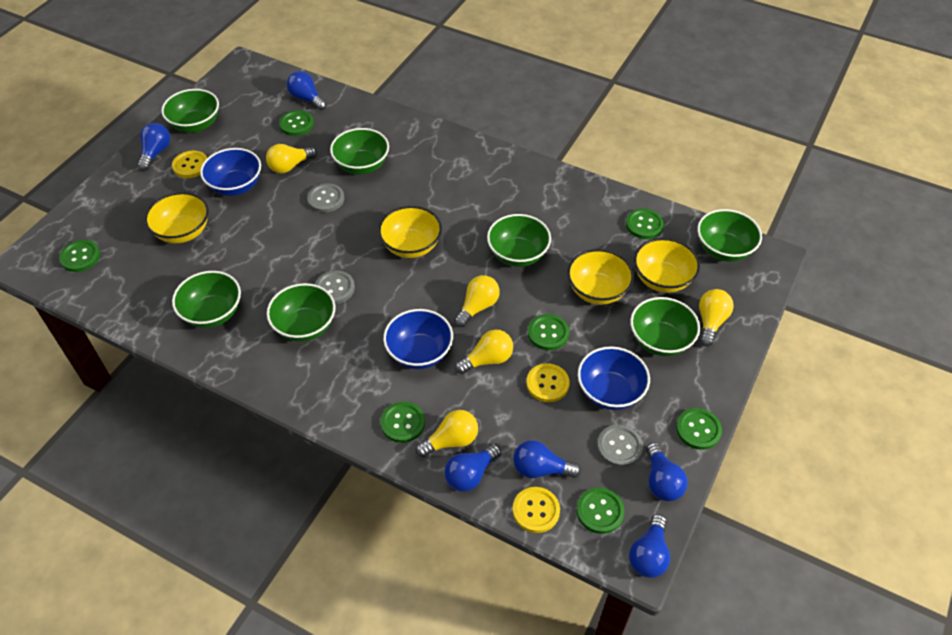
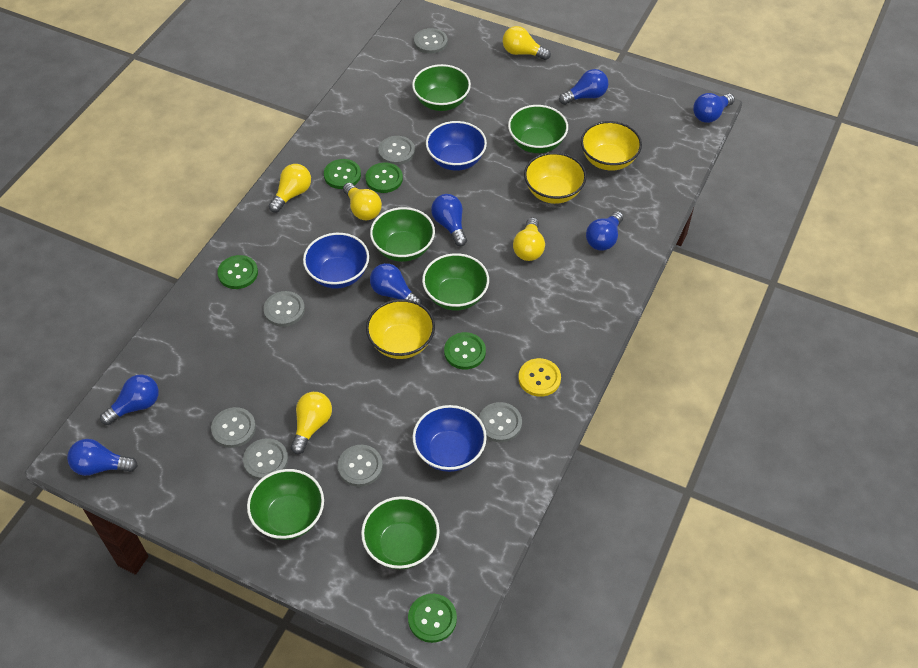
blue light bulb: 6 -> 7
green bowl: 7 -> 6
green button: 7 -> 5
grey button: 3 -> 7
yellow bowl: 4 -> 3
yellow button: 3 -> 1

